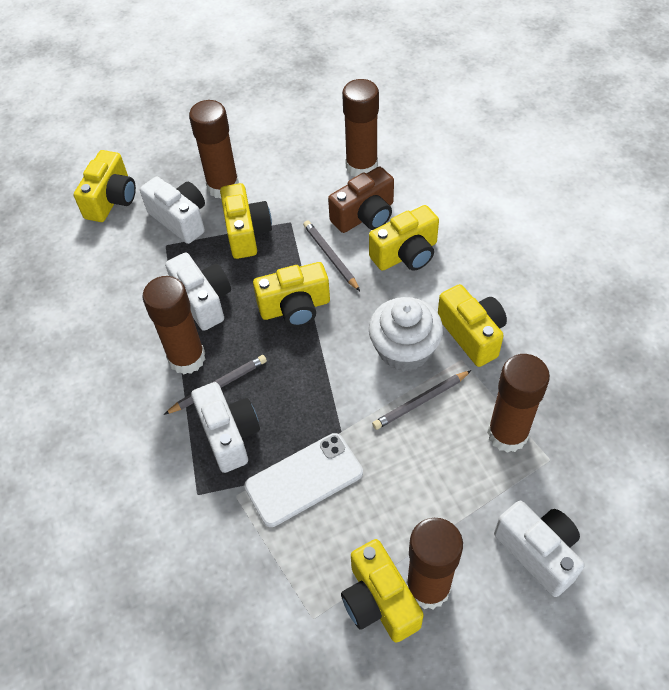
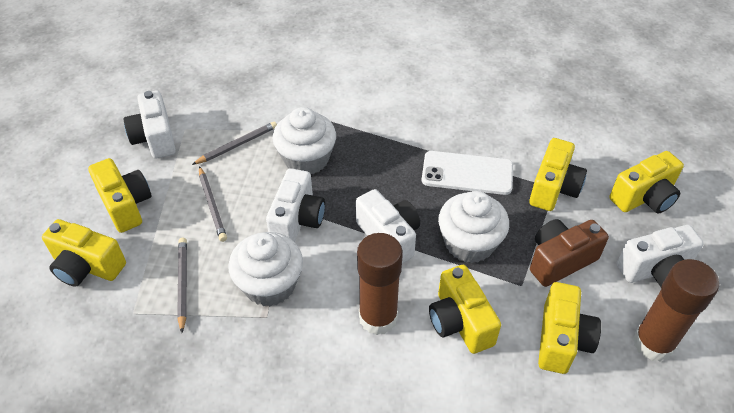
brown glue stick: 5 -> 2
white cupcake: 1 -> 3

